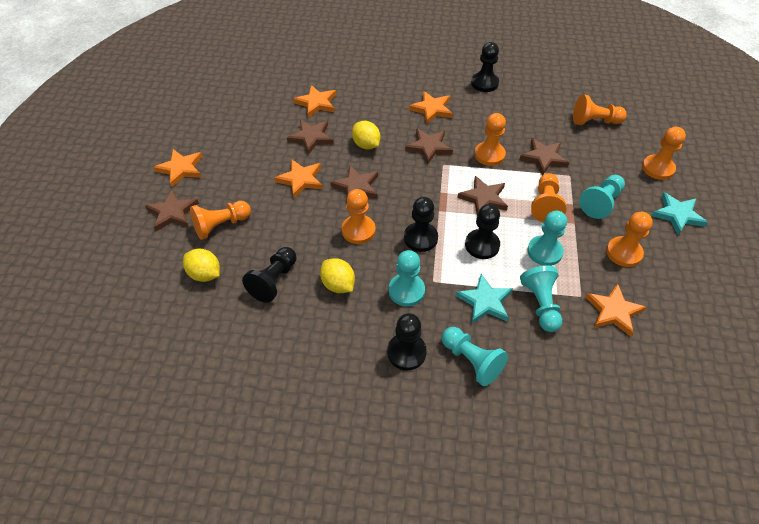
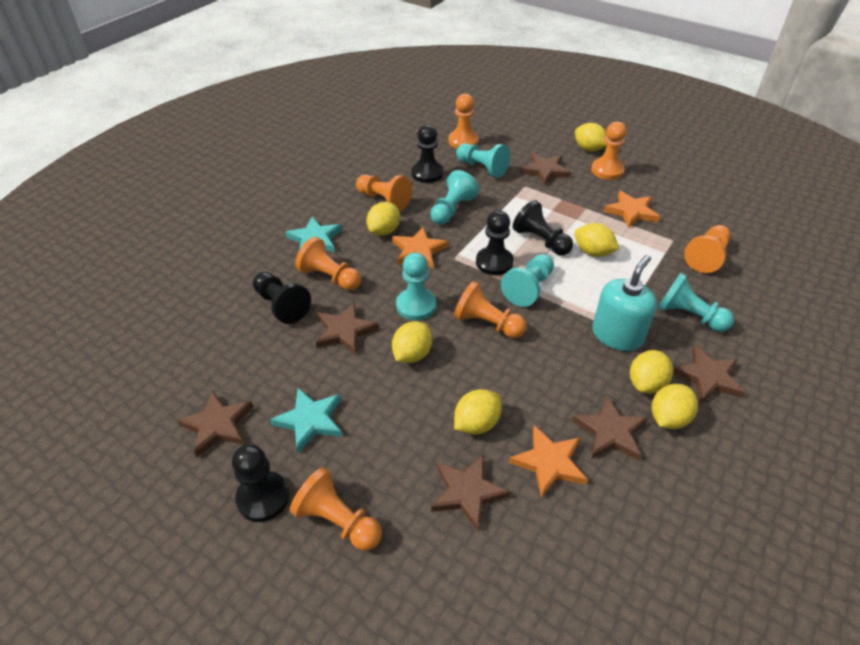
orange star: 5 -> 3
turquoise soap dispenser: 0 -> 1
yellow lemon: 3 -> 7

